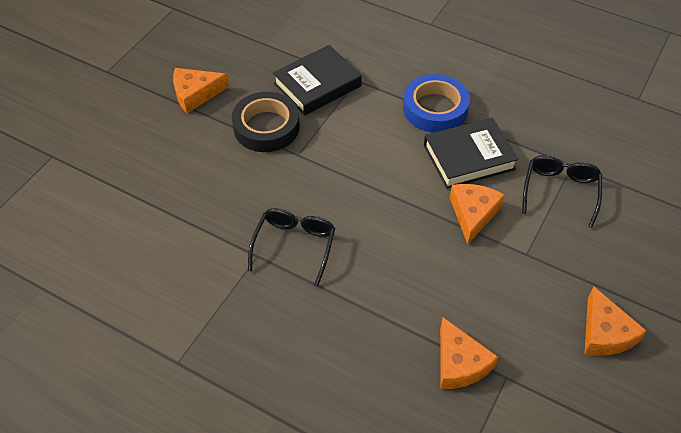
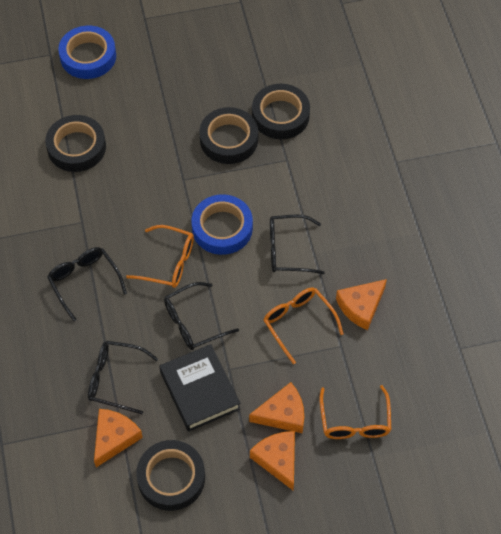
black book: 2 -> 1
black glasses: 2 -> 4
black tape: 1 -> 4
blue tape: 1 -> 2
orange glasses: 0 -> 3

